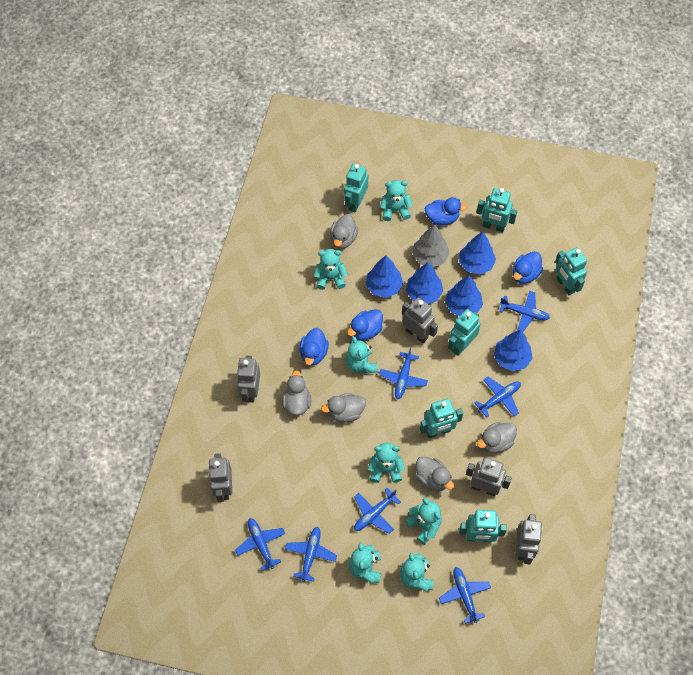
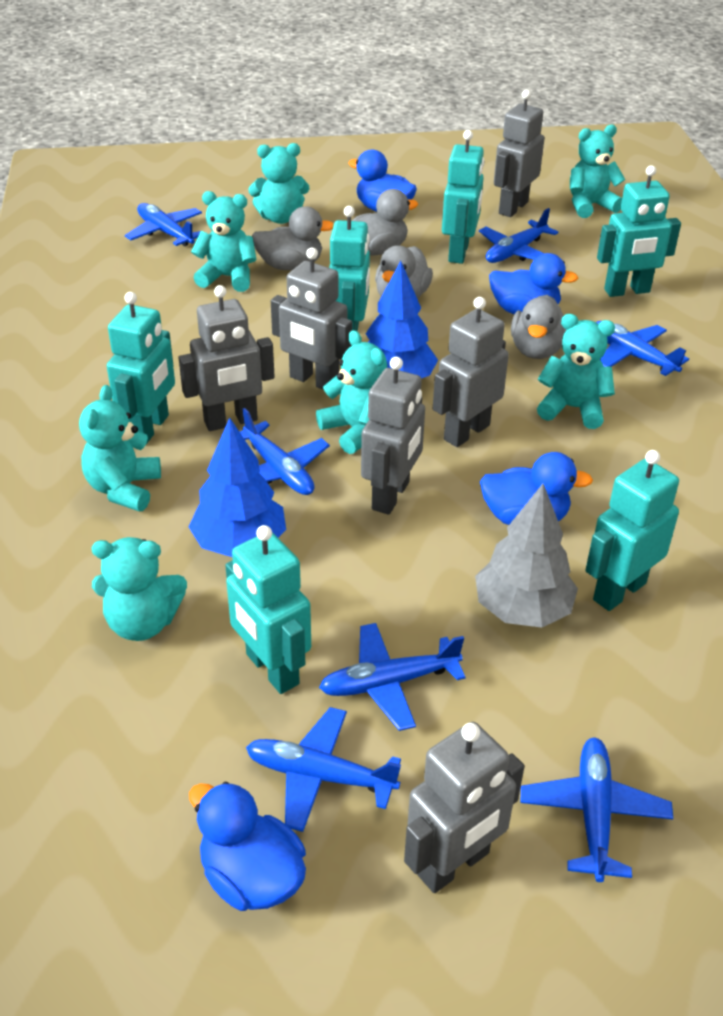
blue tree: 5 -> 2
grey duck: 5 -> 4
grey robot: 5 -> 6

